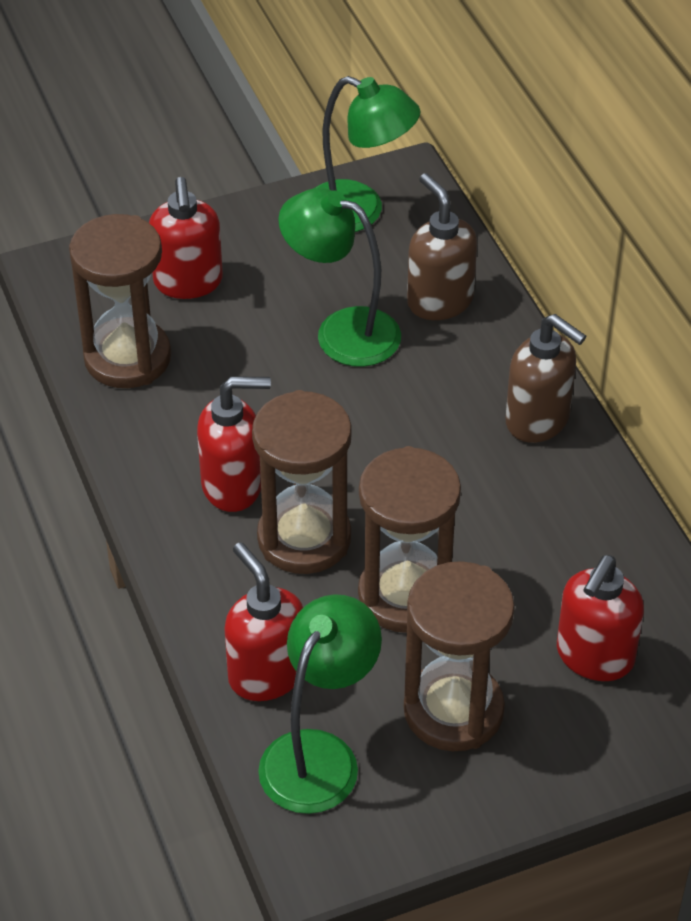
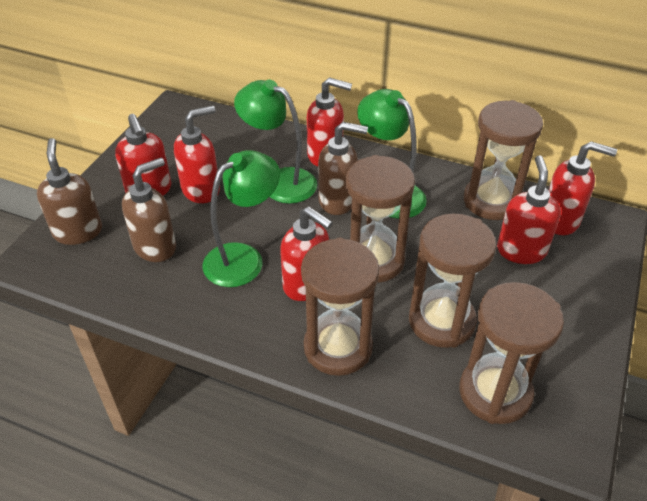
brown hourglass: 4 -> 5
brown soap dispenser: 2 -> 3
red soap dispenser: 4 -> 6

